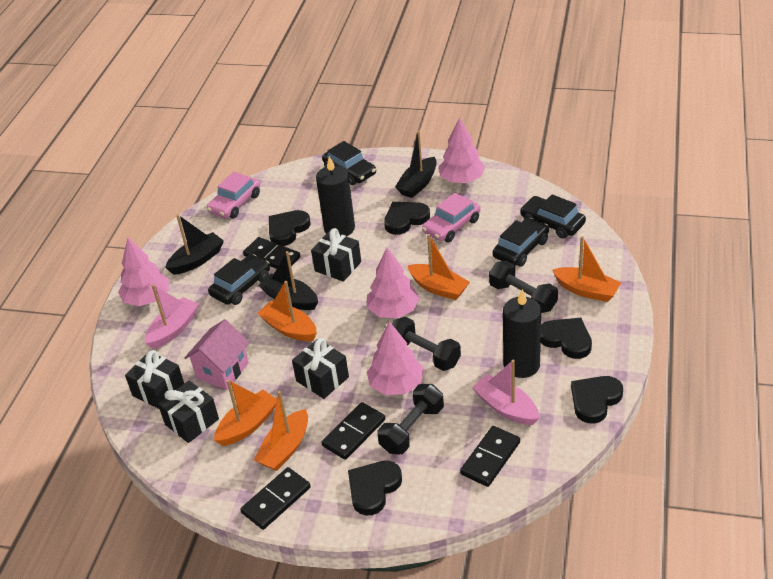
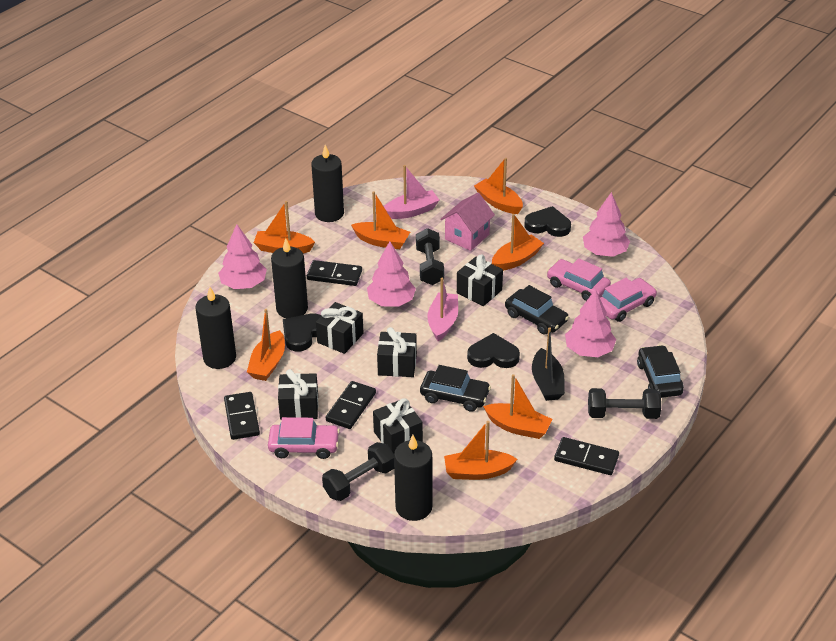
black boat: 3 -> 1
black candle: 2 -> 4
black car: 4 -> 3
black gift: 4 -> 5
black heart: 5 -> 3
orange boat: 5 -> 7
pink car: 2 -> 3

